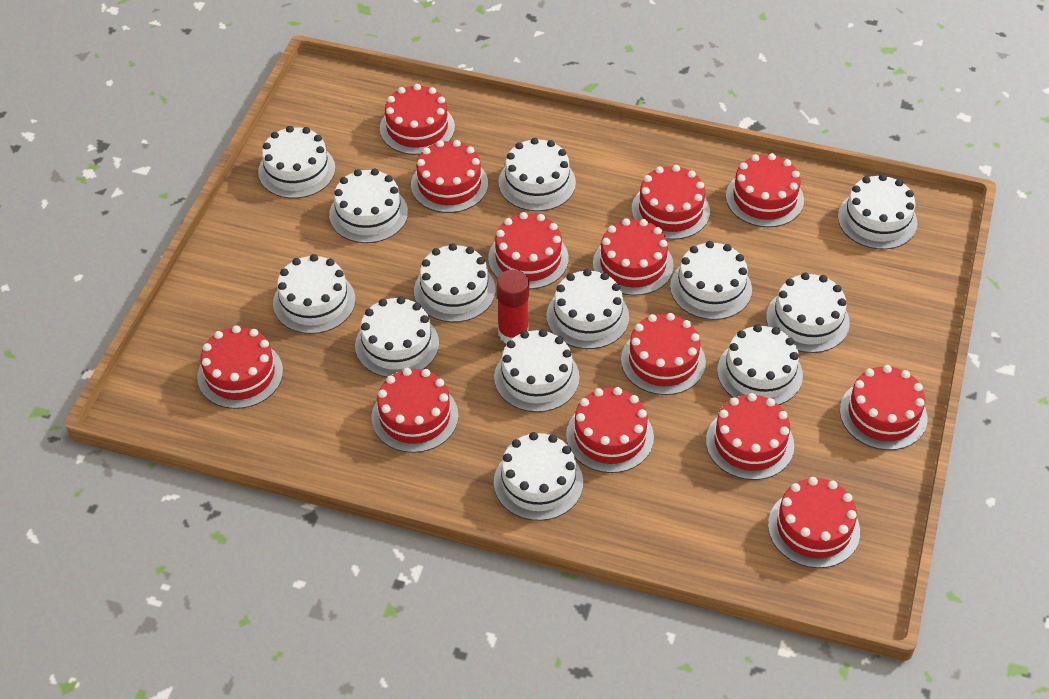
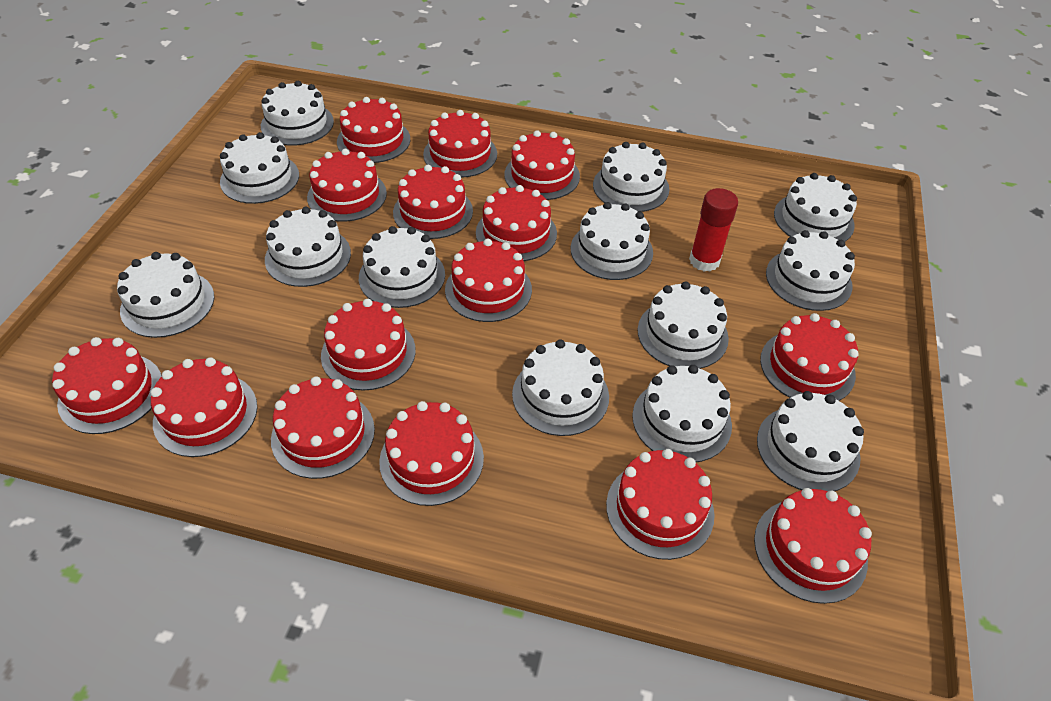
red cake: 13 -> 15

